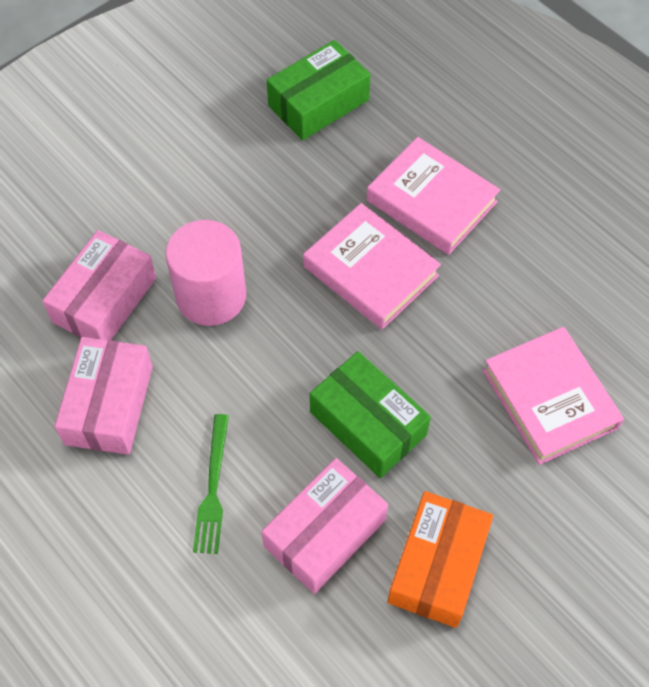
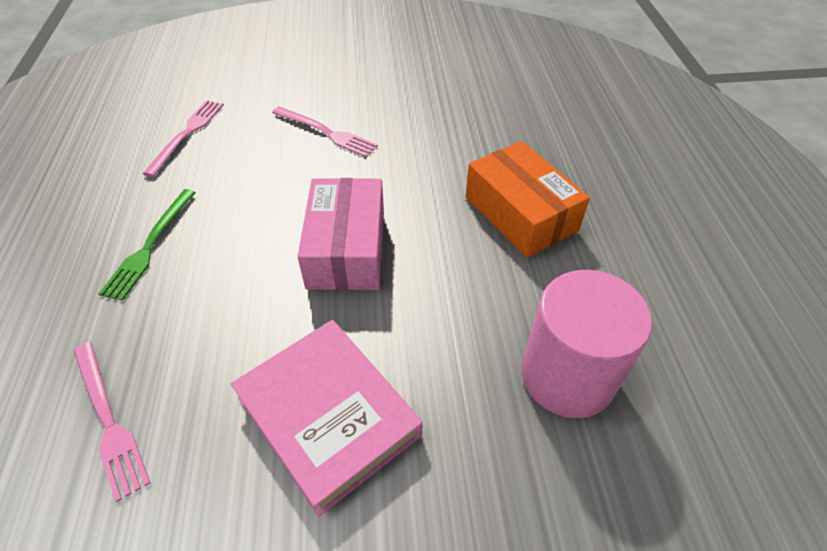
green box: 2 -> 0
pink book: 3 -> 1
pink box: 3 -> 1
pink fork: 0 -> 3

